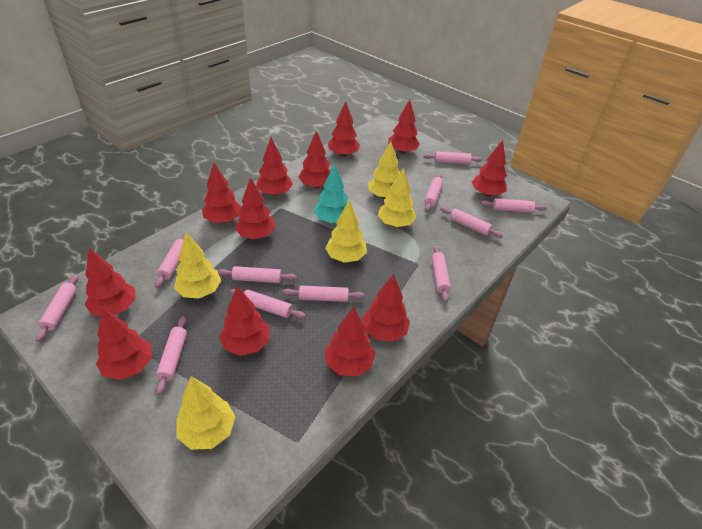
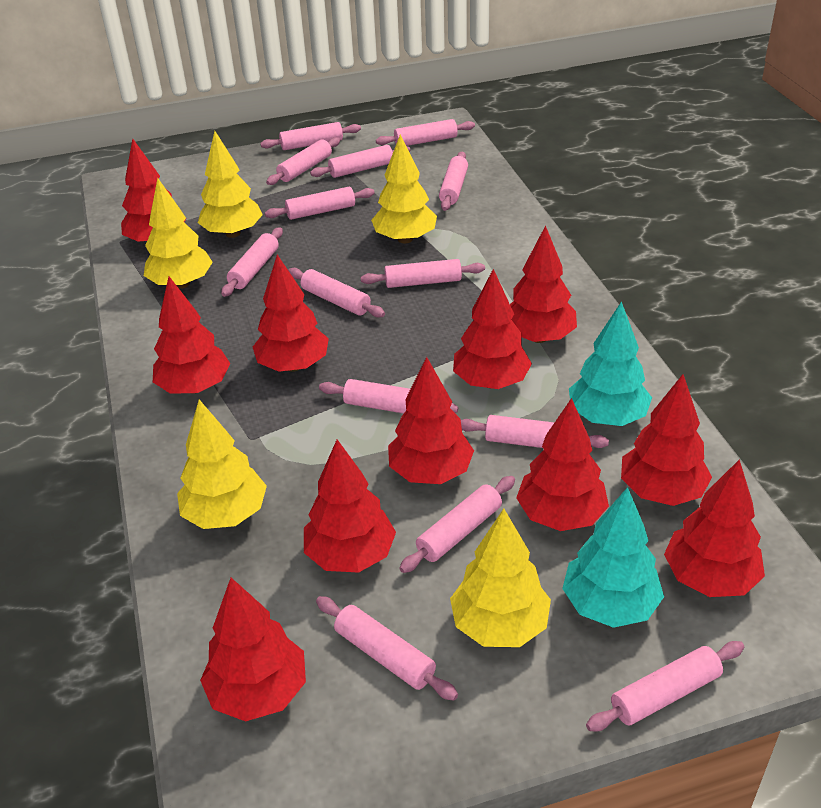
pink rolling pin: 11 -> 14
red tree: 12 -> 11
turquoise tree: 1 -> 2

